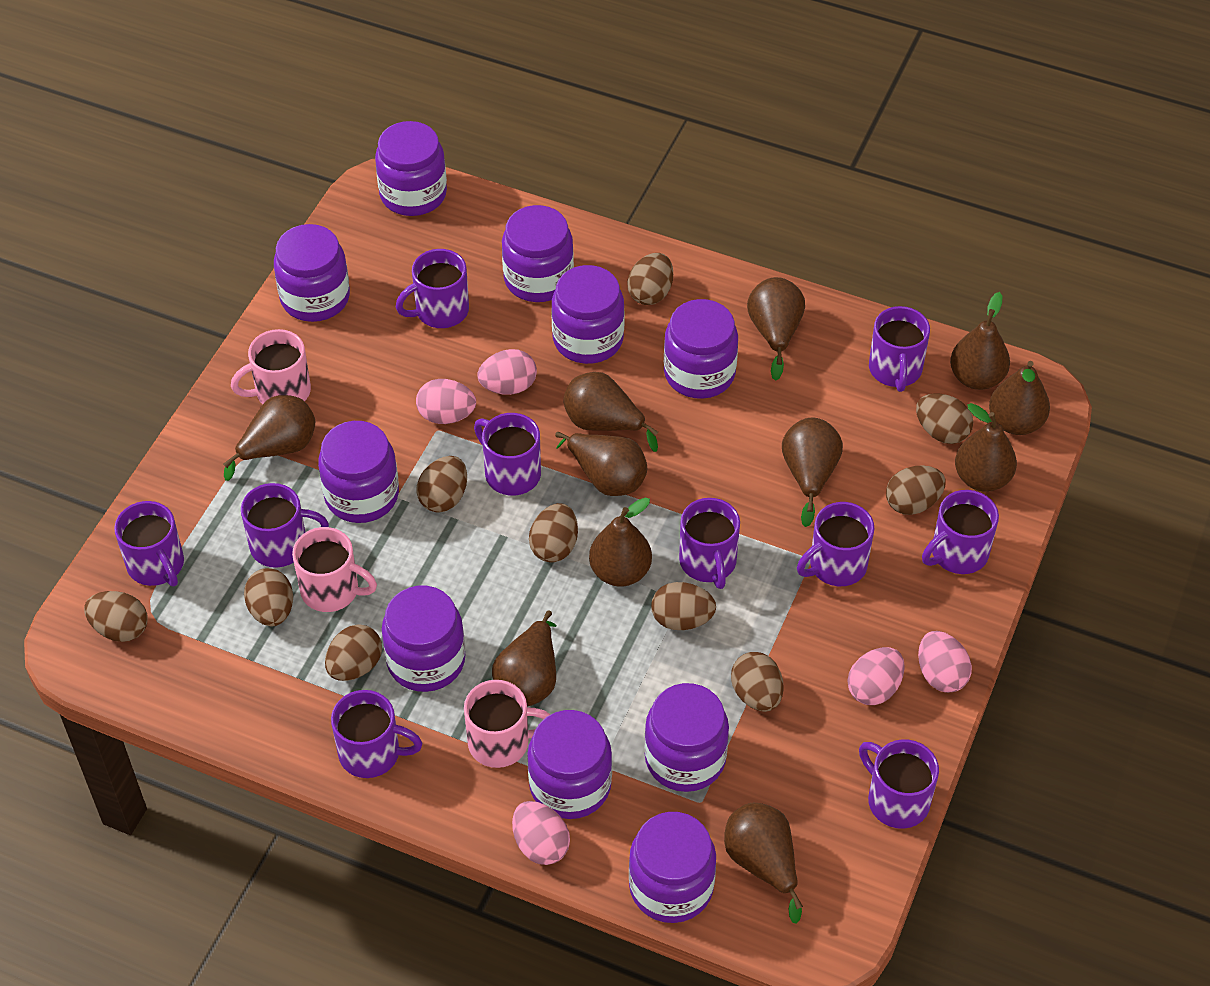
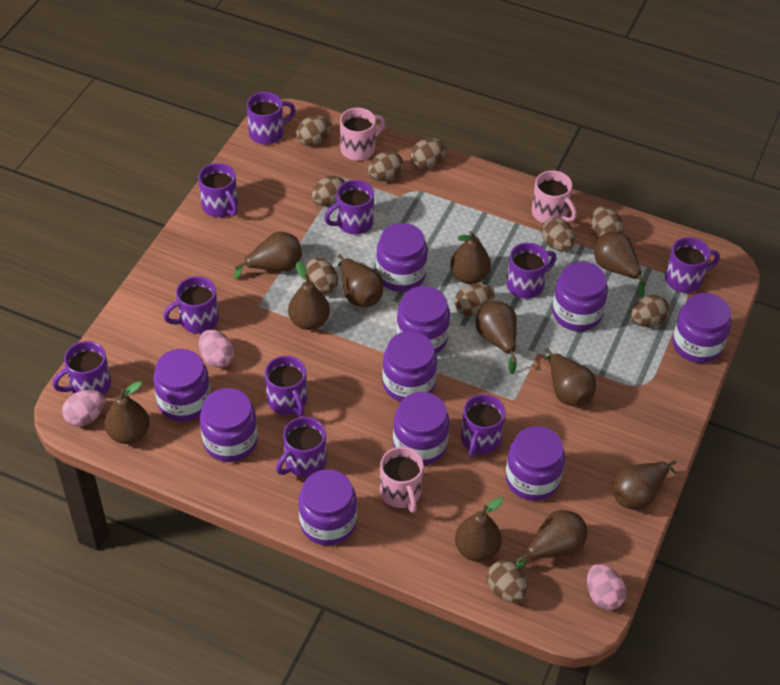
pink egg: 5 -> 3

